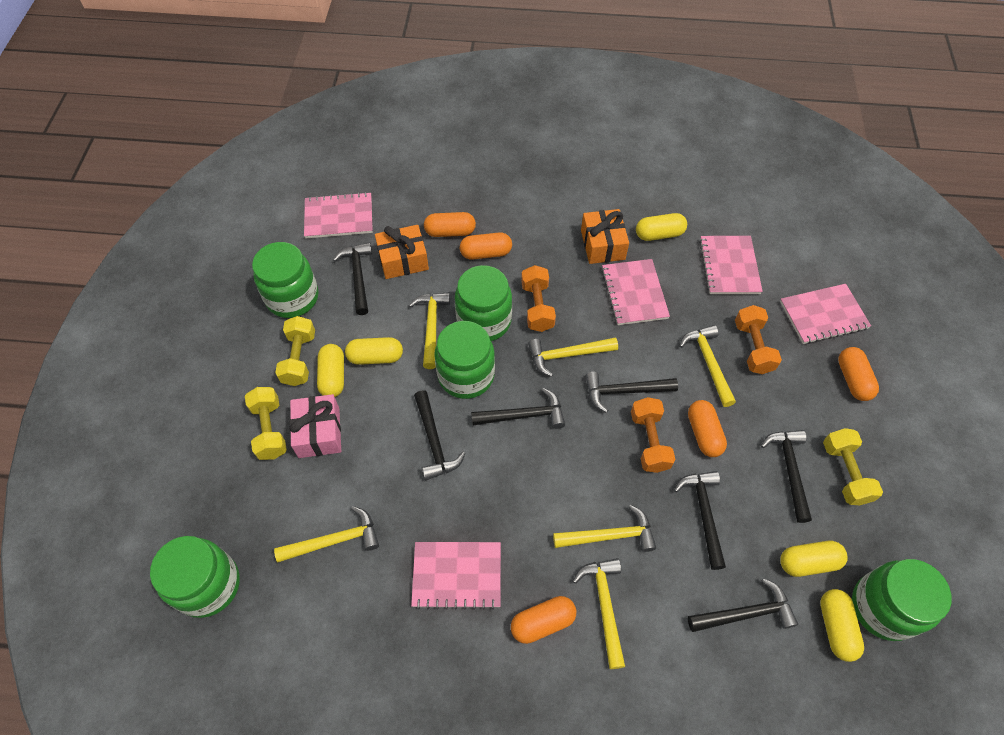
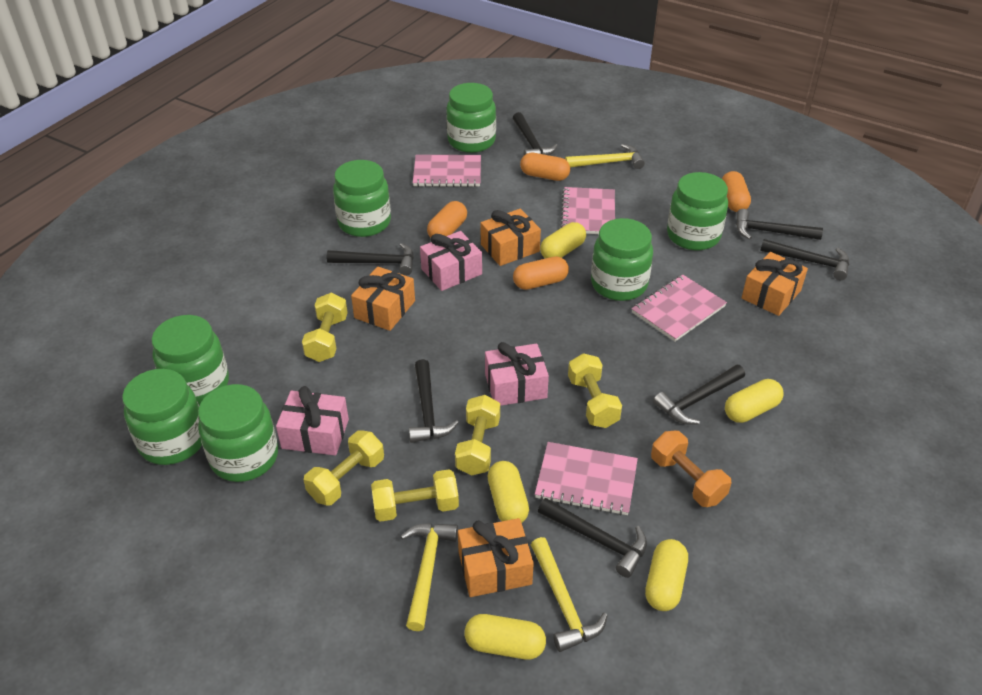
green jar: 5 -> 7
orange capsule: 5 -> 4
orange dumbbell: 3 -> 1
orange gift: 2 -> 4
pink gift: 1 -> 3
pink notebook: 5 -> 4
yellow dumbbell: 3 -> 5
yellow hammer: 6 -> 3

